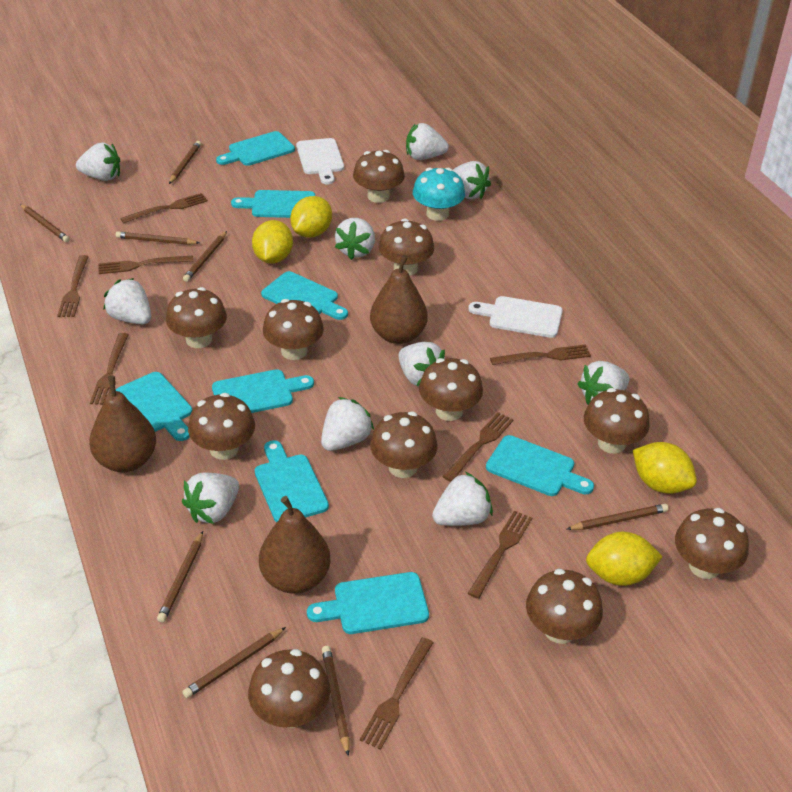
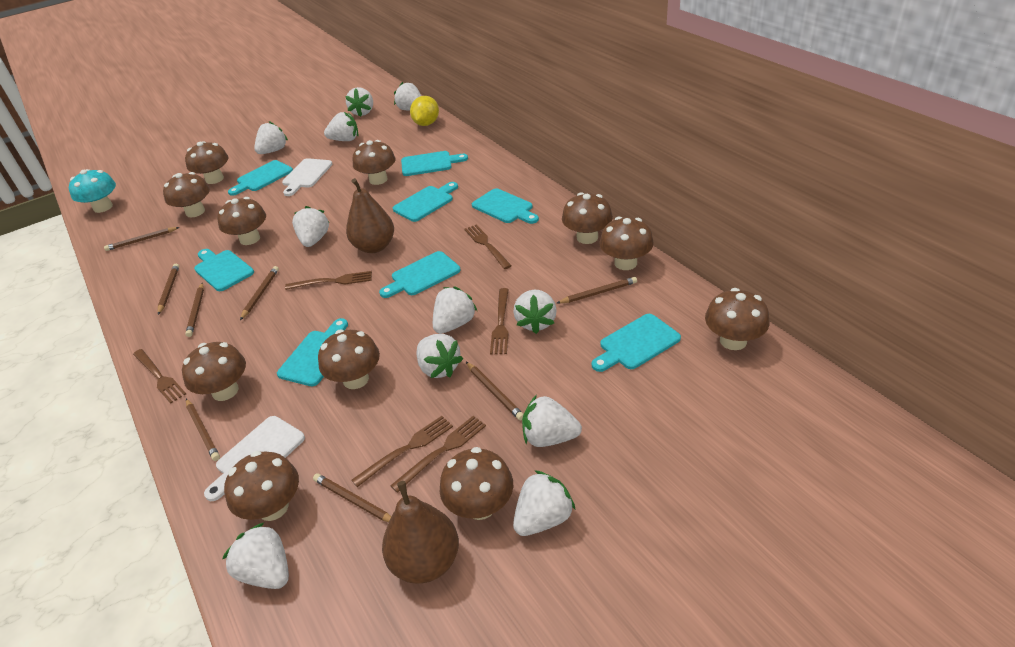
brown fork: 8 -> 6
brown pear: 3 -> 2
white strawberry: 10 -> 11
yellow lemon: 4 -> 1

